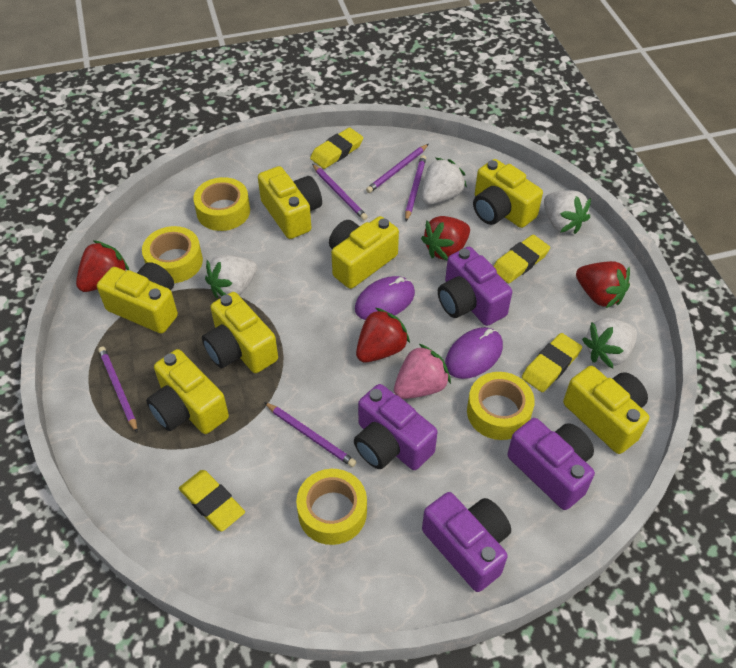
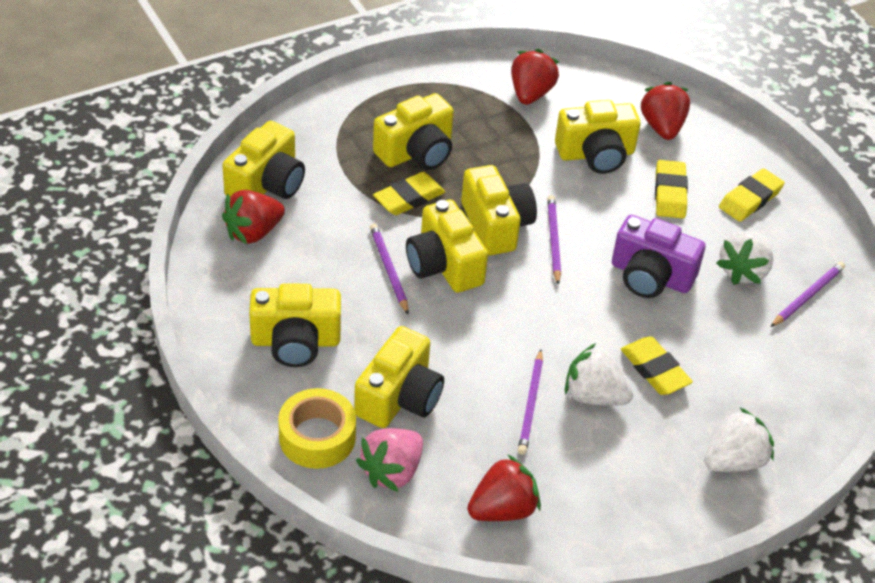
purple camera: 4 -> 1
purple mouse: 2 -> 0
purple pencil: 5 -> 4
white strawberry: 4 -> 3
yellow tape: 4 -> 1

